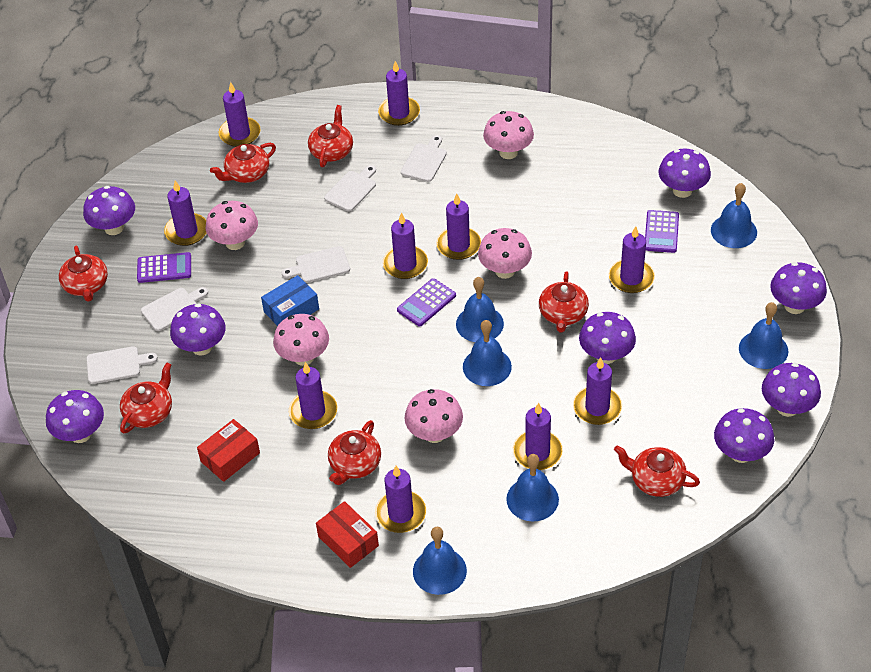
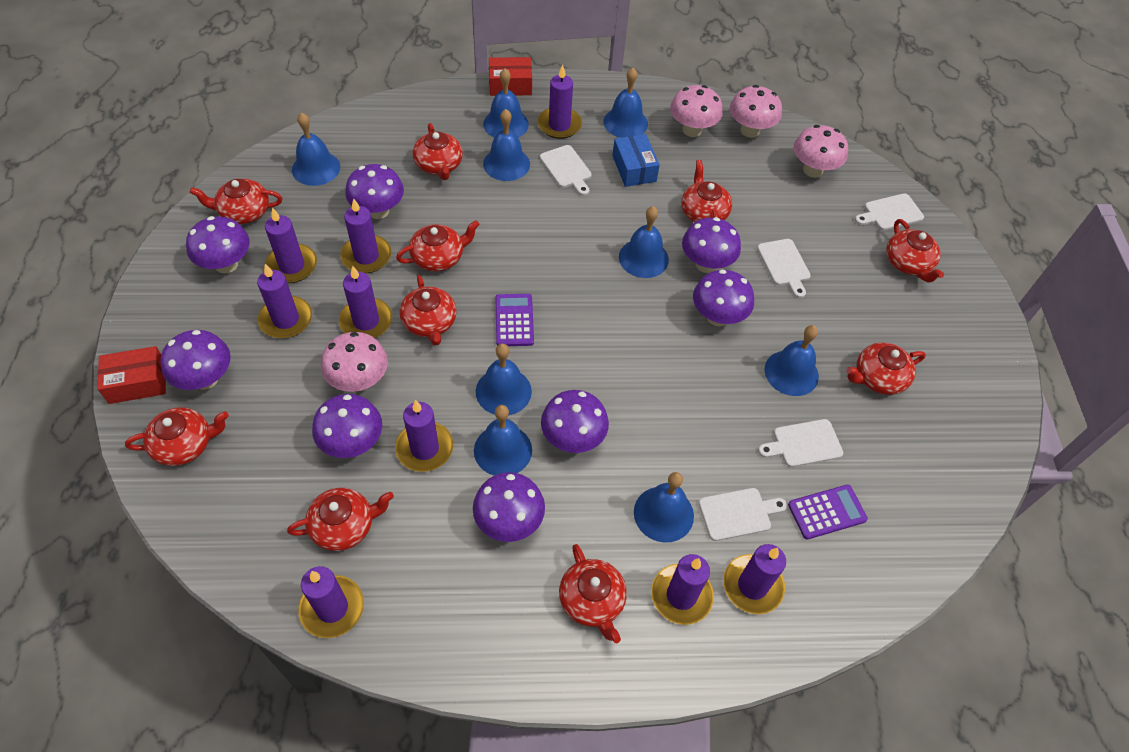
blue bell: 6 -> 9
pink mushroom: 5 -> 4
purple calculator: 3 -> 2
purple candle: 10 -> 9
red teapot: 7 -> 10

